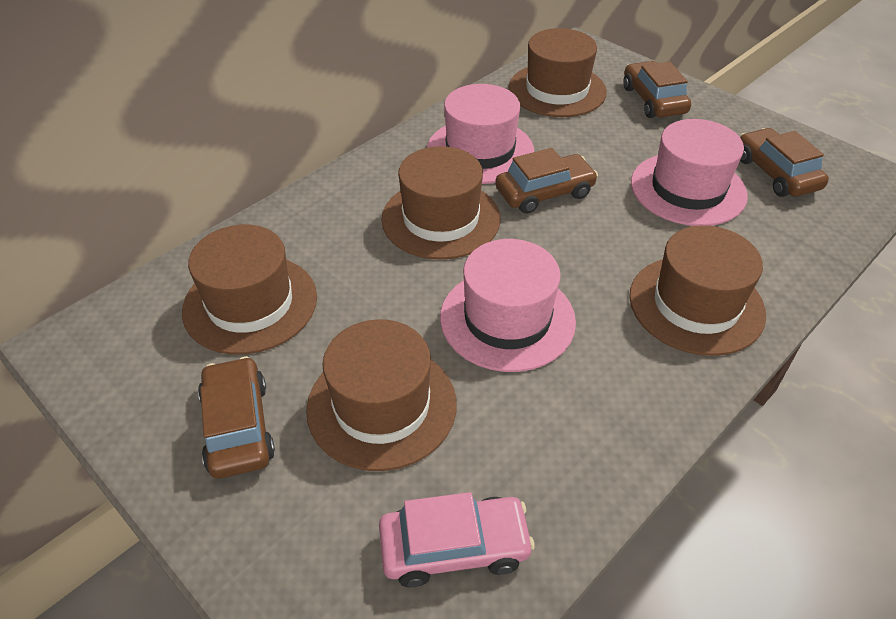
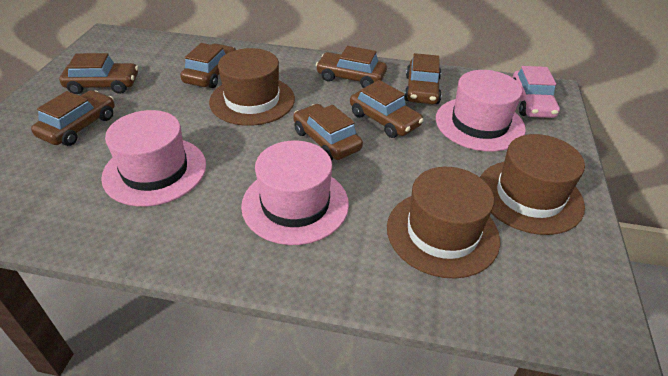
brown car: 4 -> 7
brown hat: 5 -> 3

